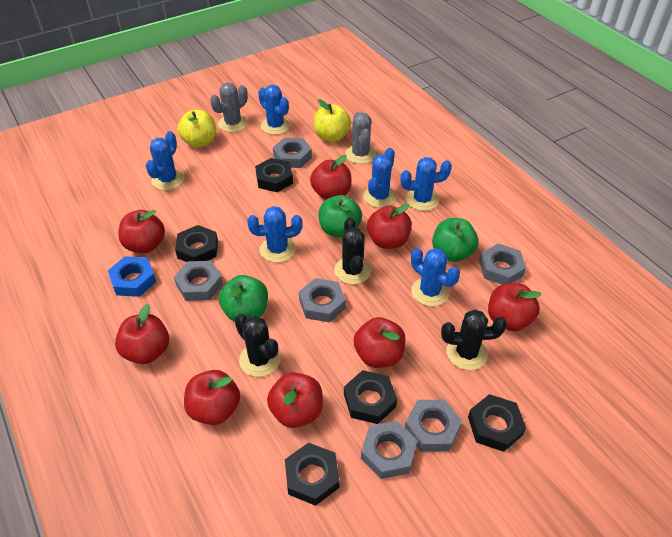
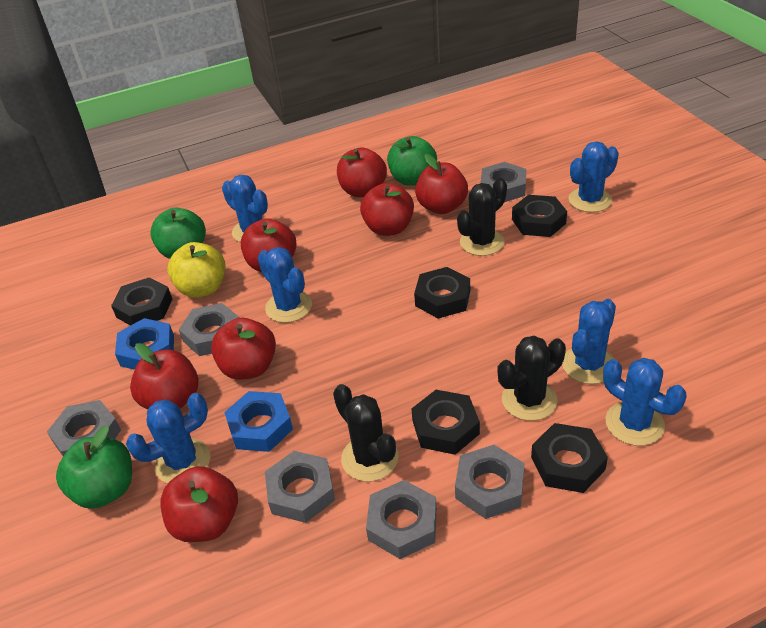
blue nut: 1 -> 2
grey cactus: 2 -> 0
red apple: 8 -> 7
yellow apple: 2 -> 1

